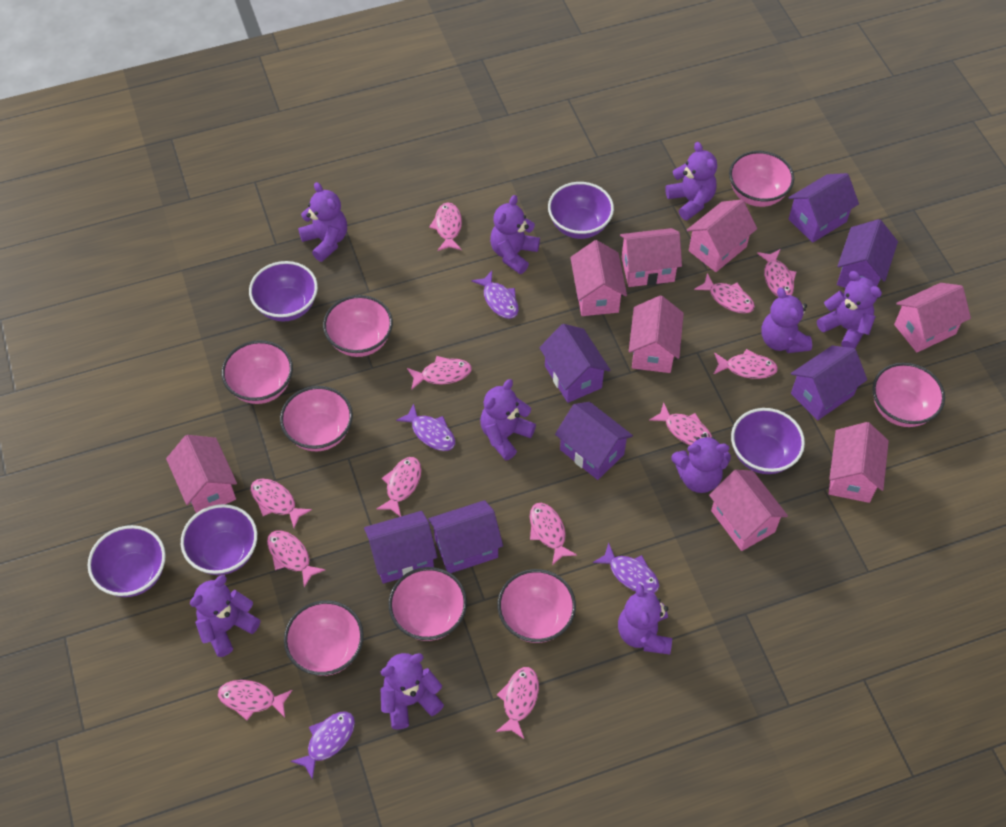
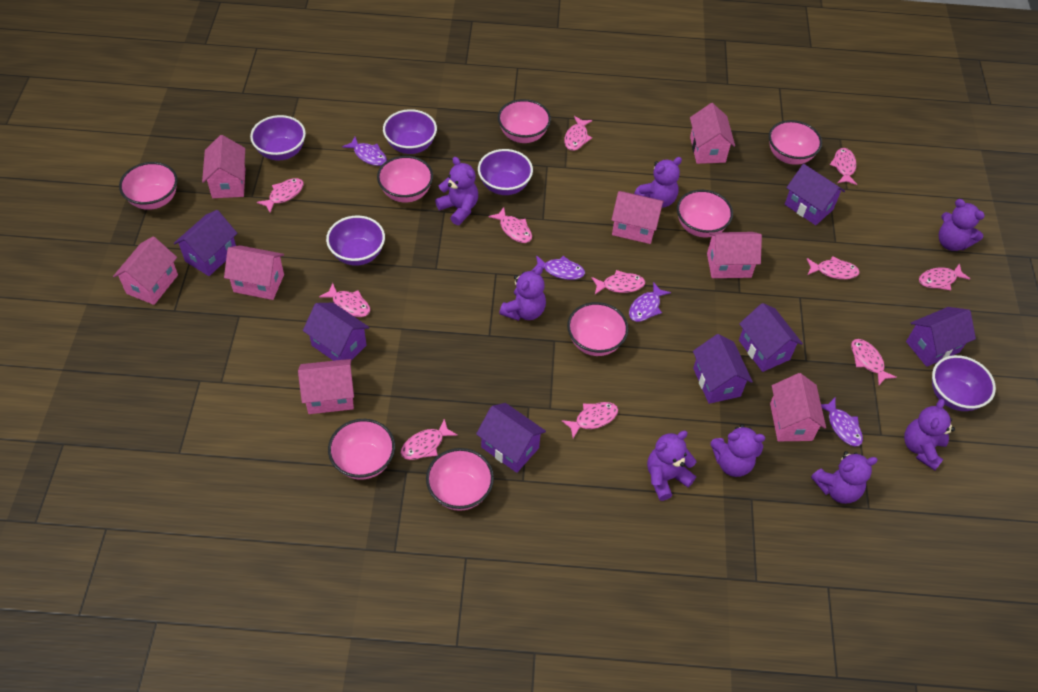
pink fish: 12 -> 11
purple teddy bear: 10 -> 8

